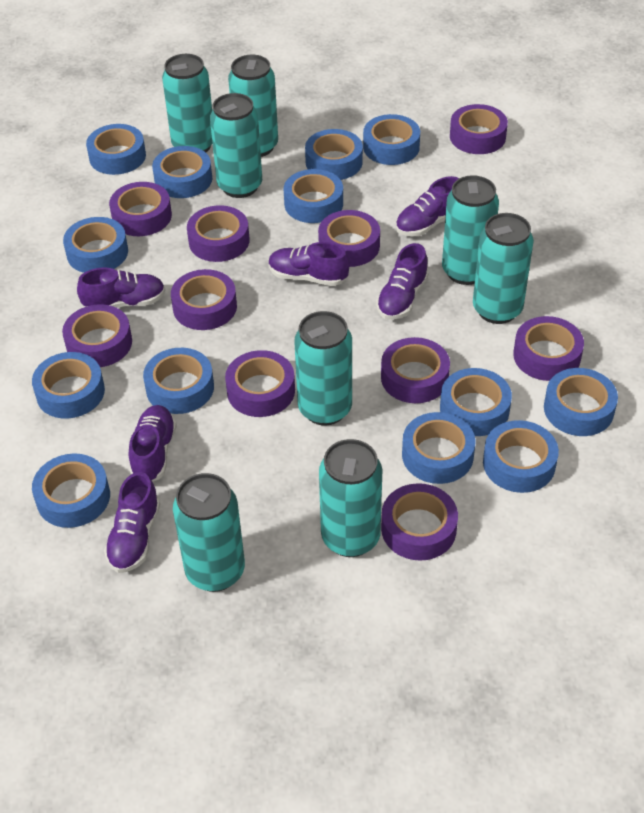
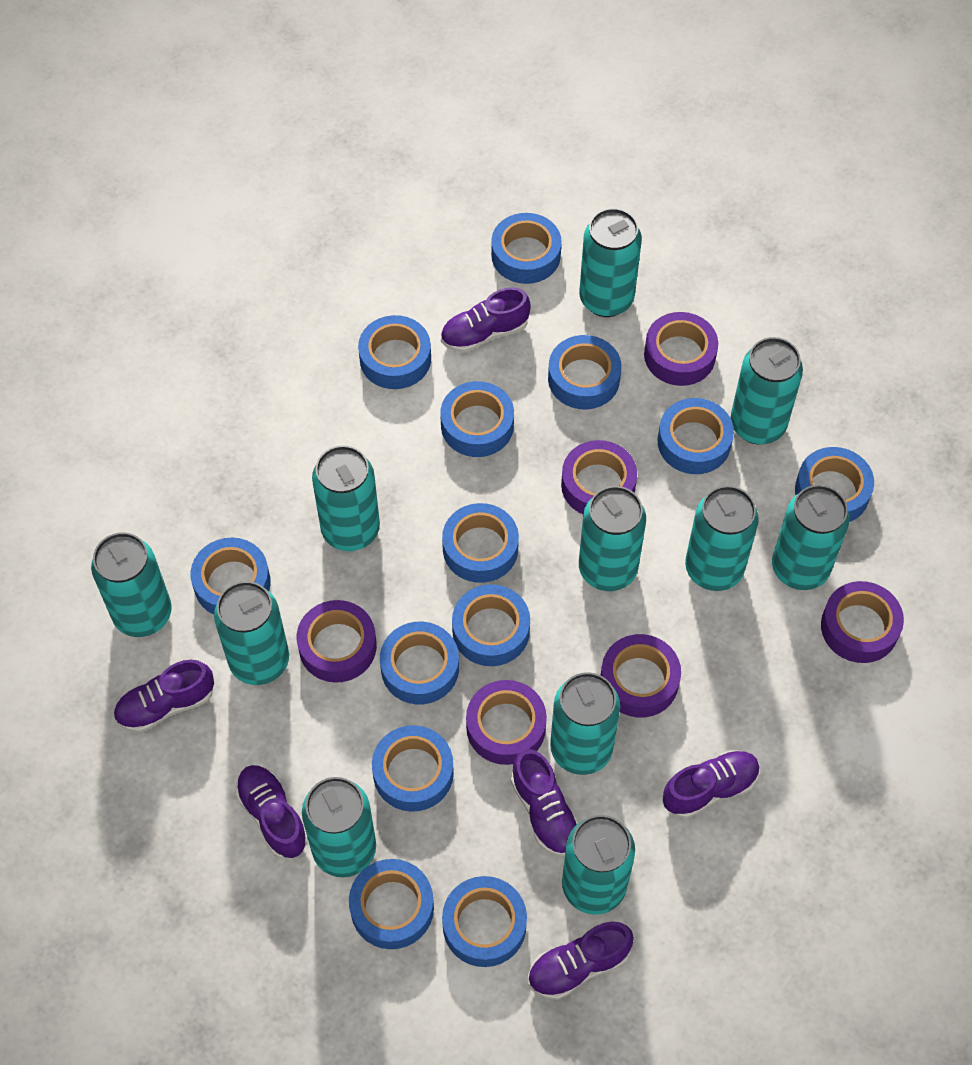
purple tape: 10 -> 6
turquoise can: 8 -> 11

